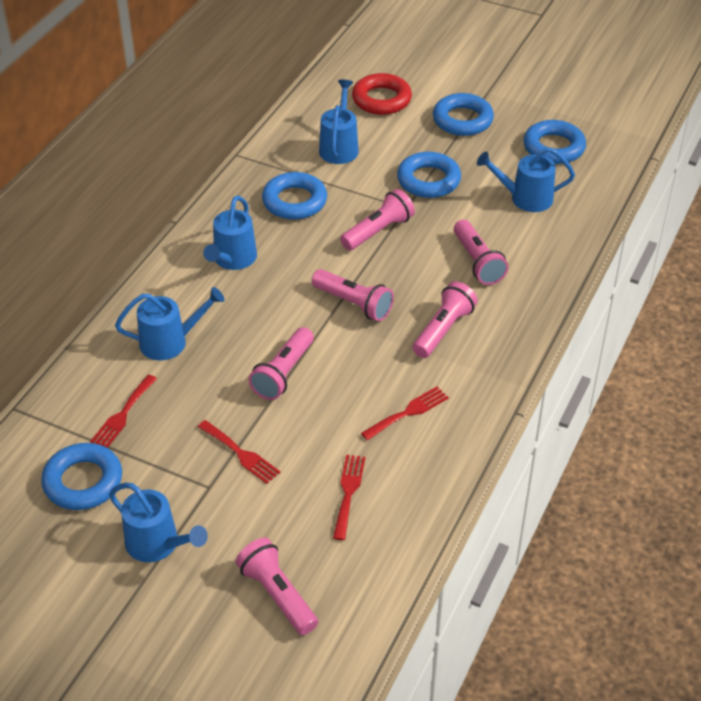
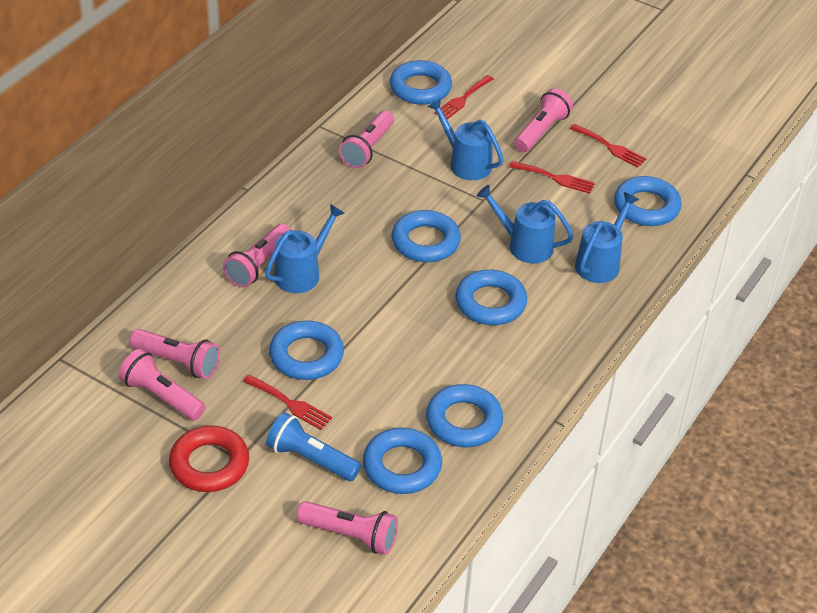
blue flashlight: 0 -> 1
blue ring: 5 -> 7
blue watering can: 5 -> 4

